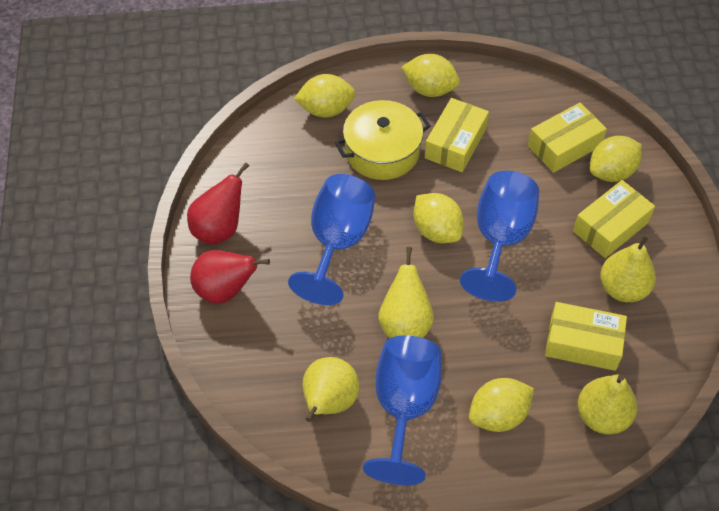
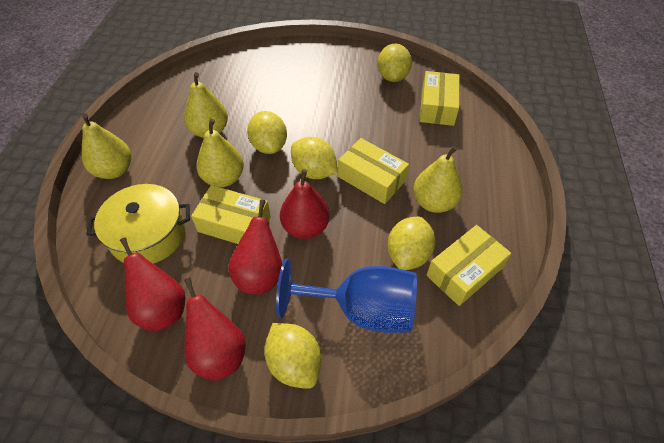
blue goblet: 3 -> 1
red pear: 2 -> 4

